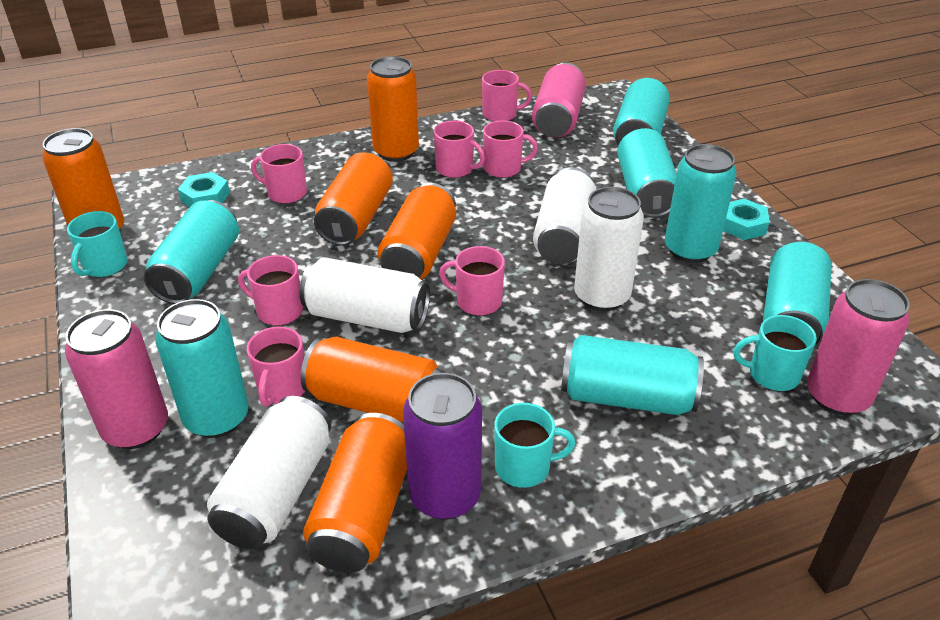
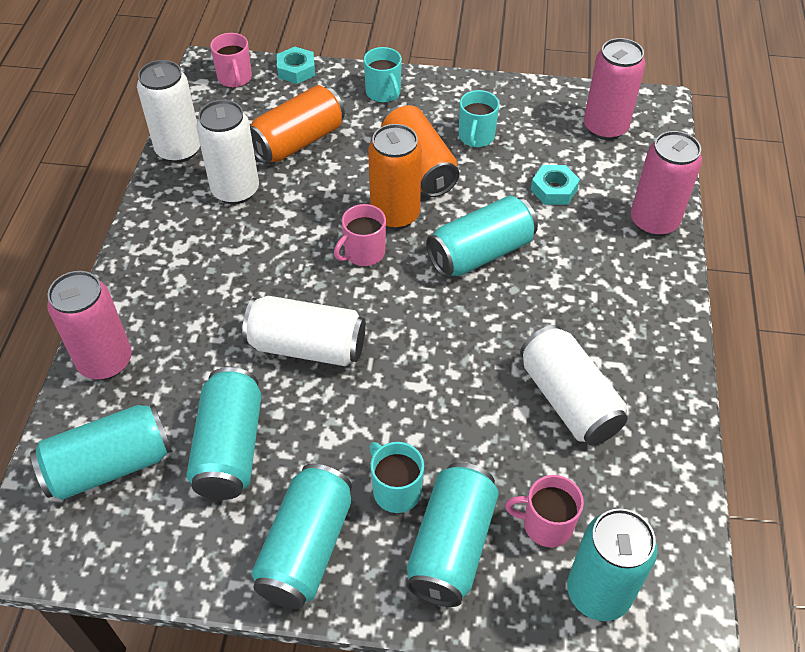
orange can: 6 -> 3
pink mug: 7 -> 3
purple can: 1 -> 0
turquoise can: 7 -> 6

